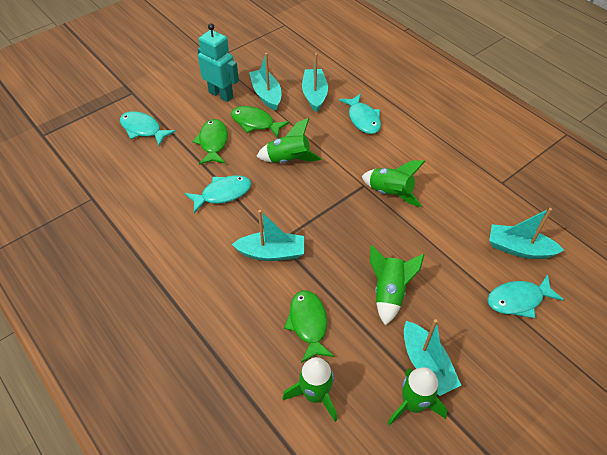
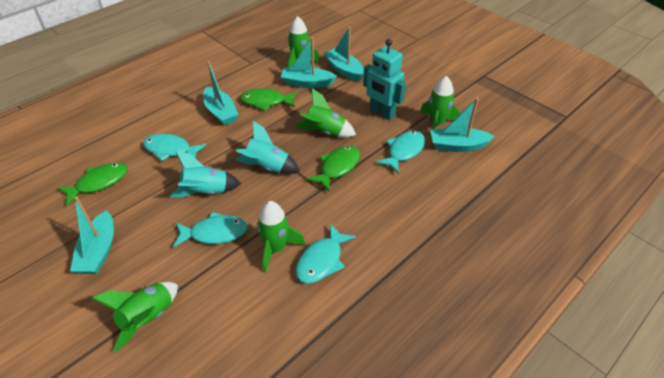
turquoise rocket: 0 -> 2

